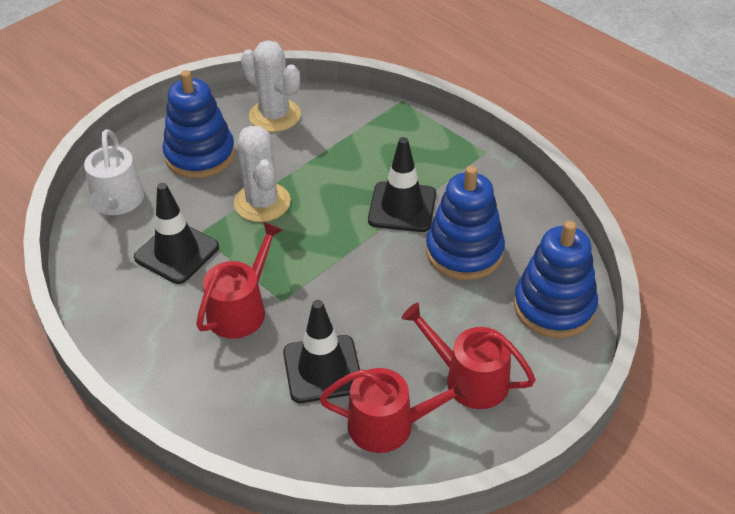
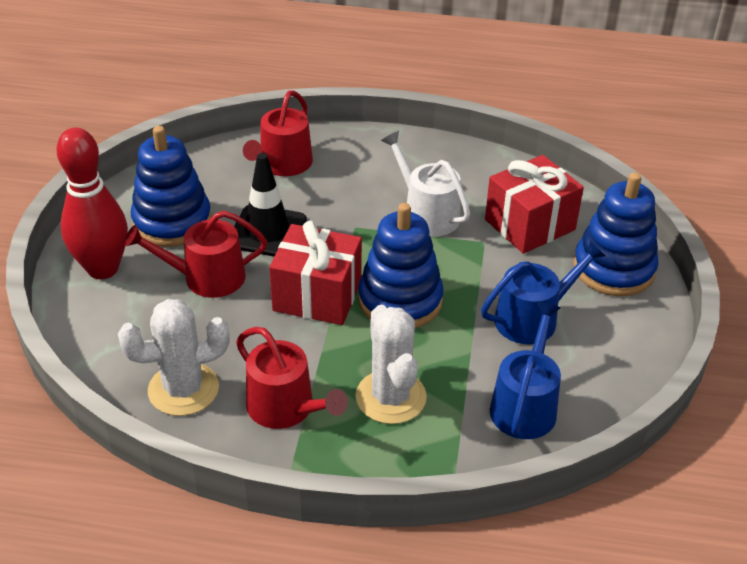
black traffic cone: 3 -> 1
blue watering can: 0 -> 2
red bowling pin: 0 -> 1
red gift: 0 -> 2

